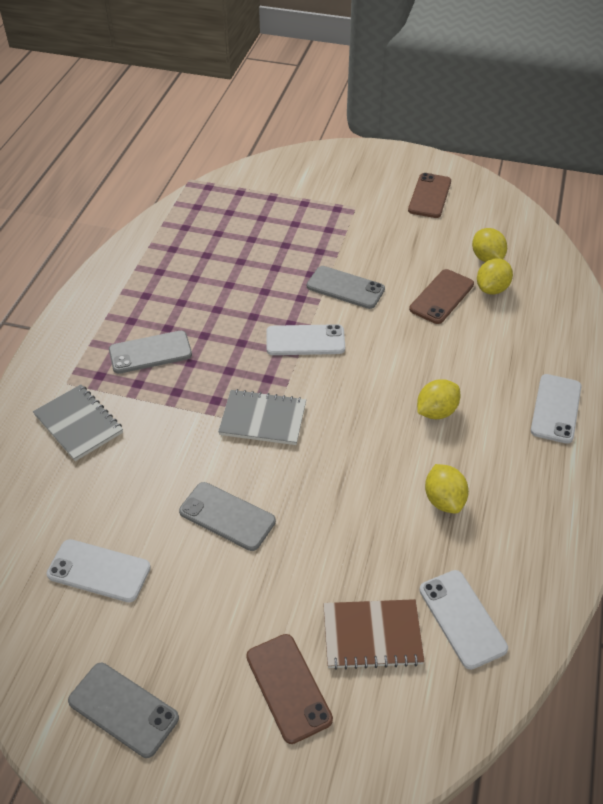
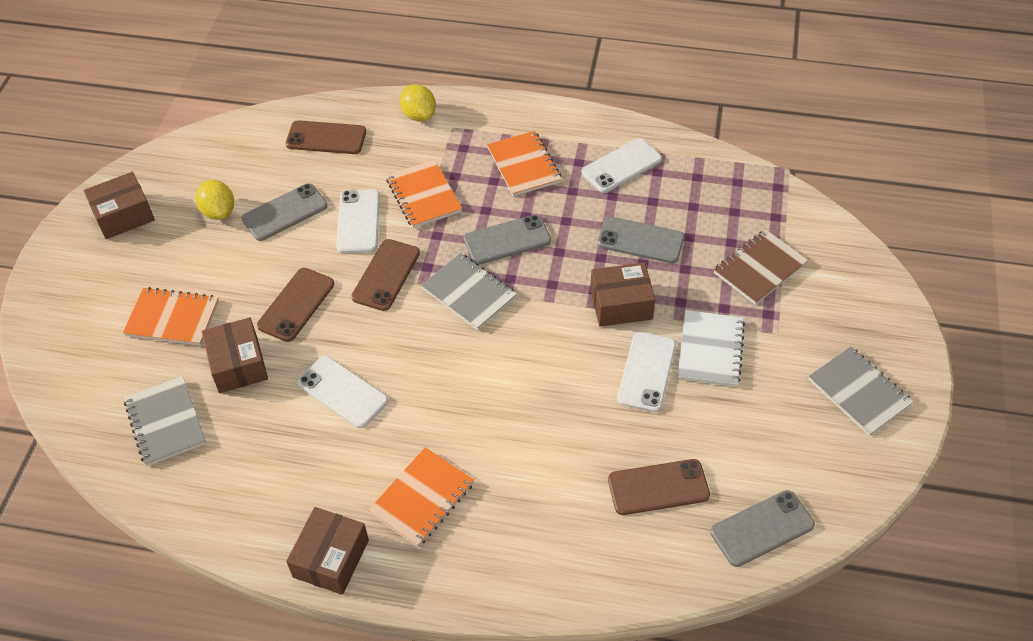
brown box: 0 -> 4
brown phone: 3 -> 4
grey notebook: 2 -> 3
orange notebook: 0 -> 4
white notebook: 0 -> 1
yellow lemon: 4 -> 2

